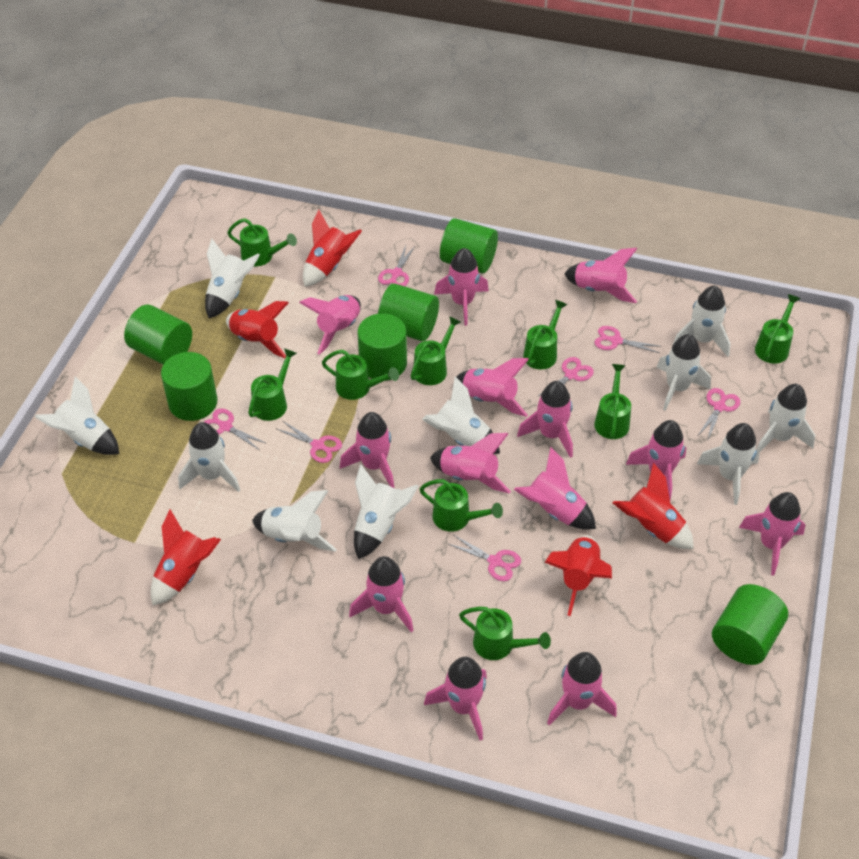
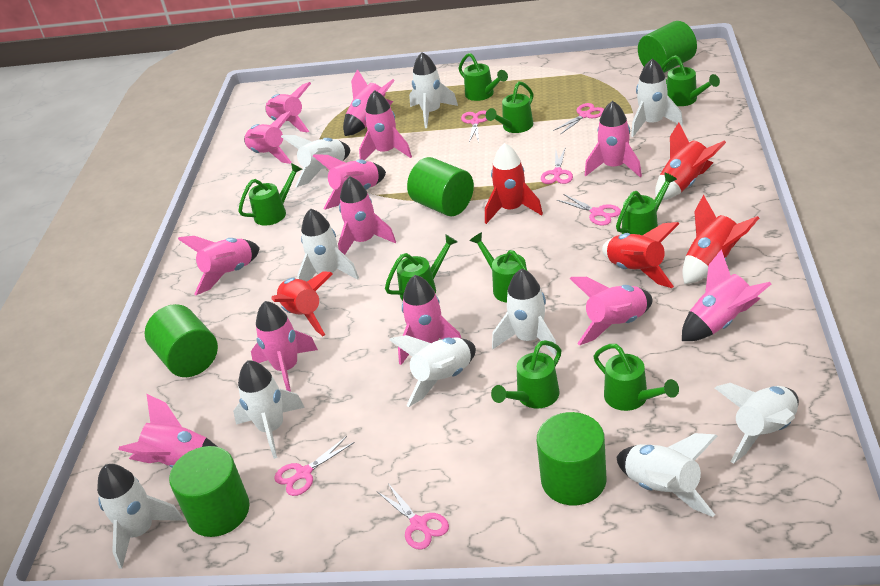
green cylinder: 6 -> 5
pink scissors: 7 -> 6

